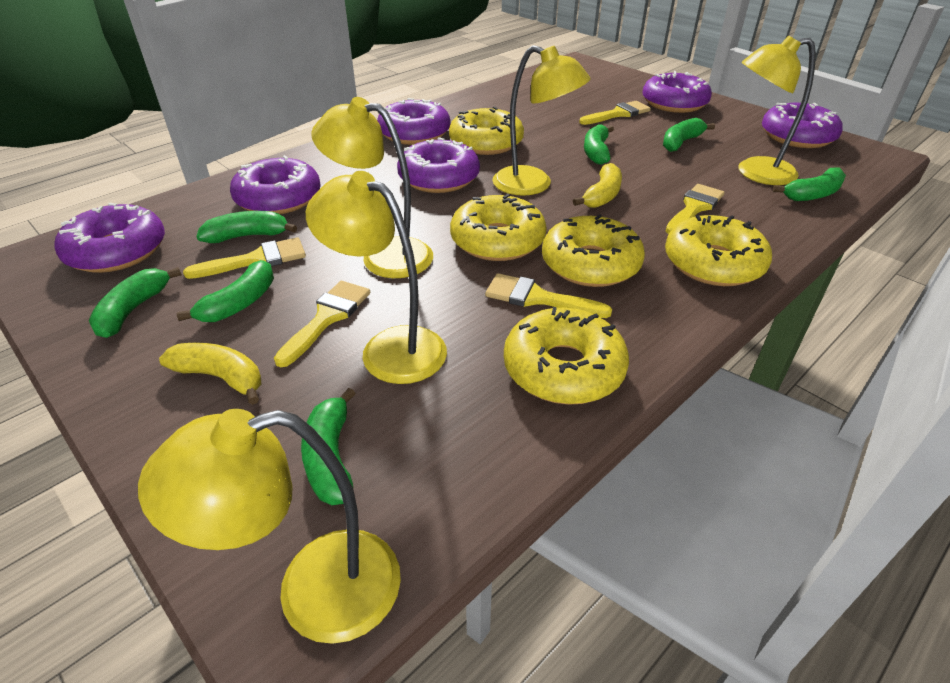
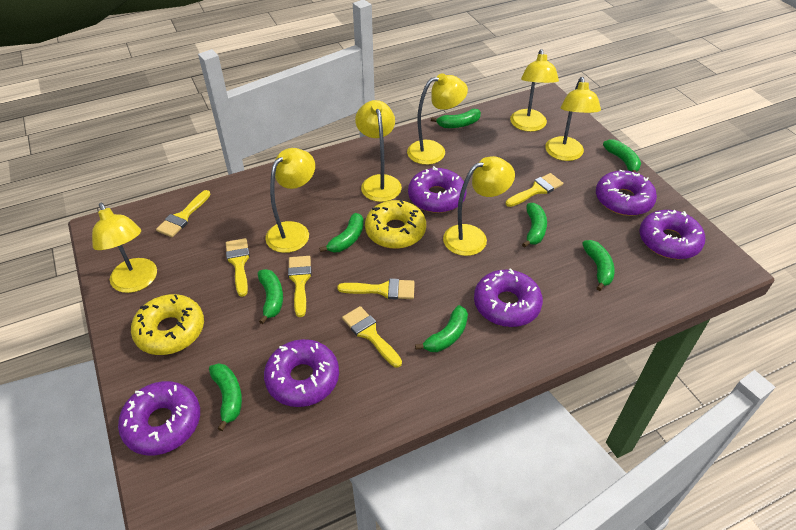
green banana: 7 -> 8
yellow banana: 2 -> 0
yellow brush: 5 -> 6
yellow donut: 5 -> 2
yellow lamp: 5 -> 7

